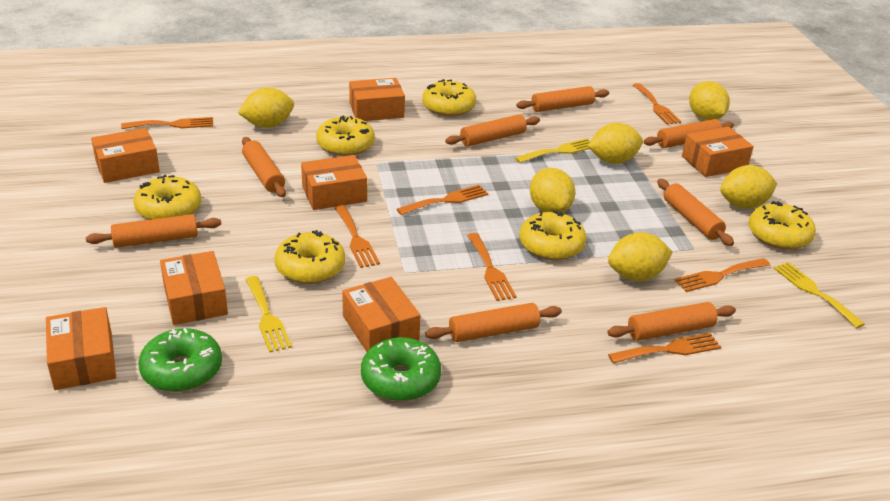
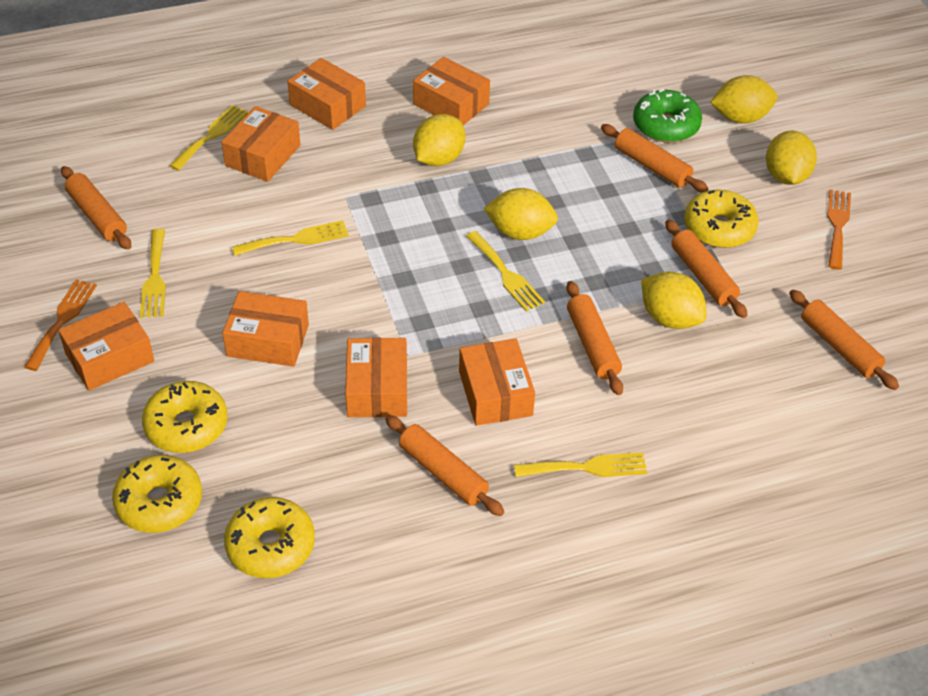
green donut: 2 -> 1
orange fork: 7 -> 2
orange rolling pin: 8 -> 6
yellow donut: 6 -> 4
yellow fork: 3 -> 5
yellow lemon: 6 -> 5

